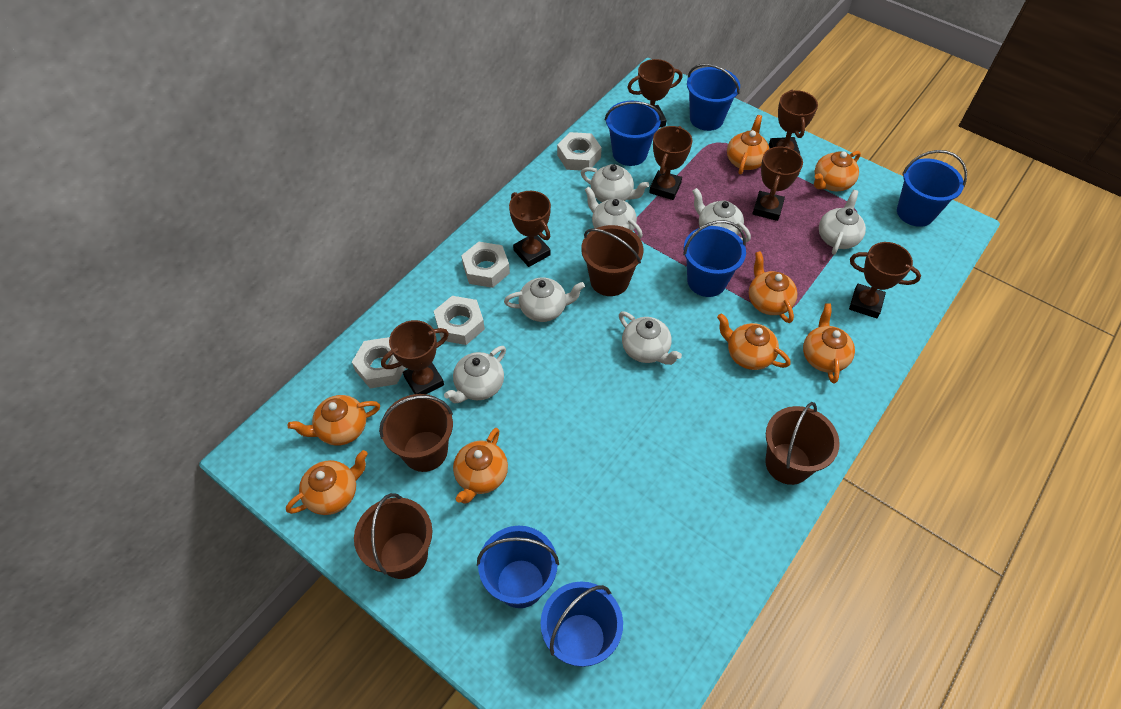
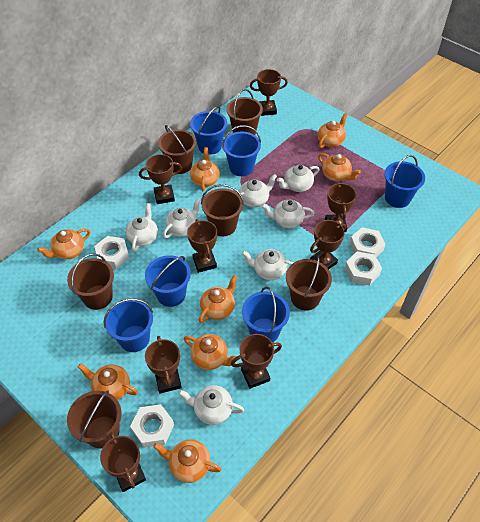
brown bucket: 4 -> 6
brown trophy: 7 -> 8

